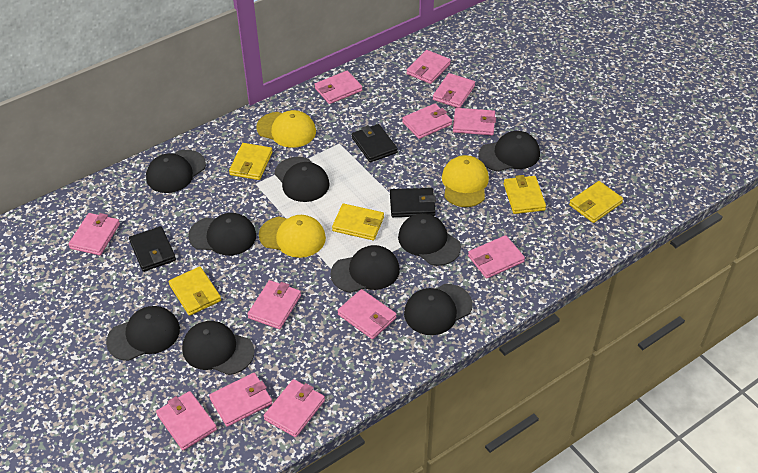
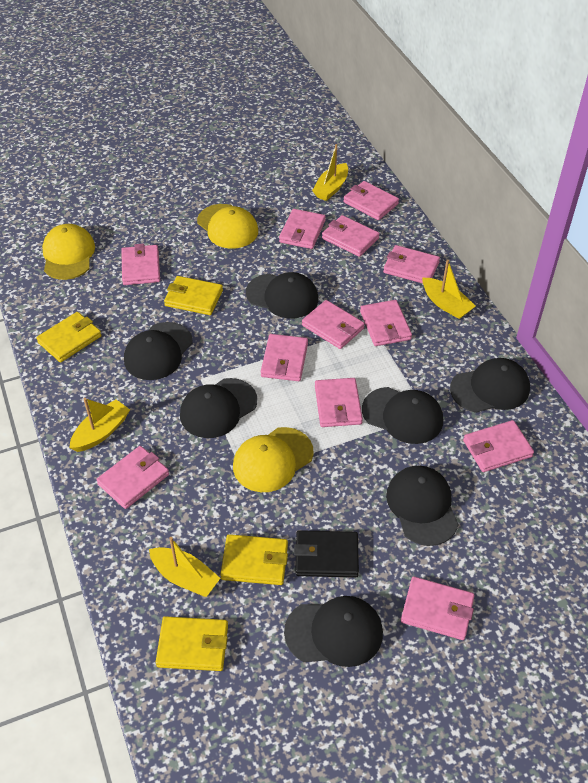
black cap: 9 -> 7
black wallet: 3 -> 1
yellow boat: 0 -> 4
yellow wallet: 5 -> 4

